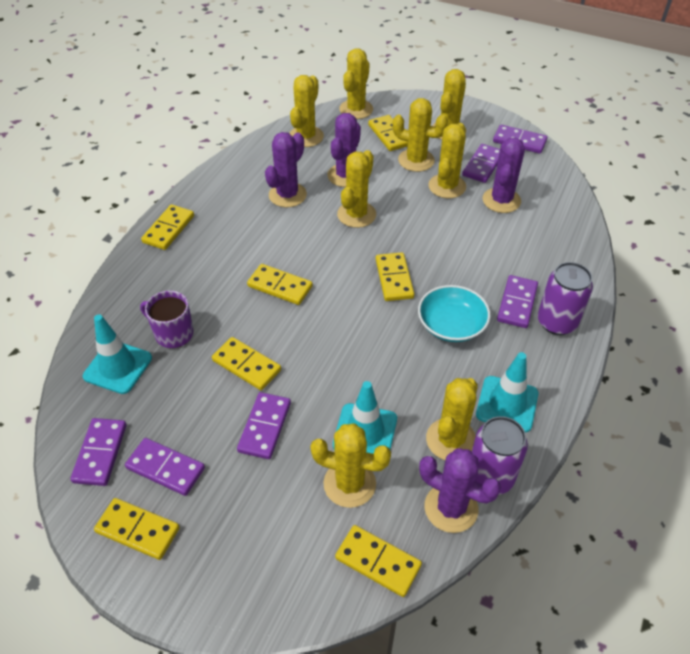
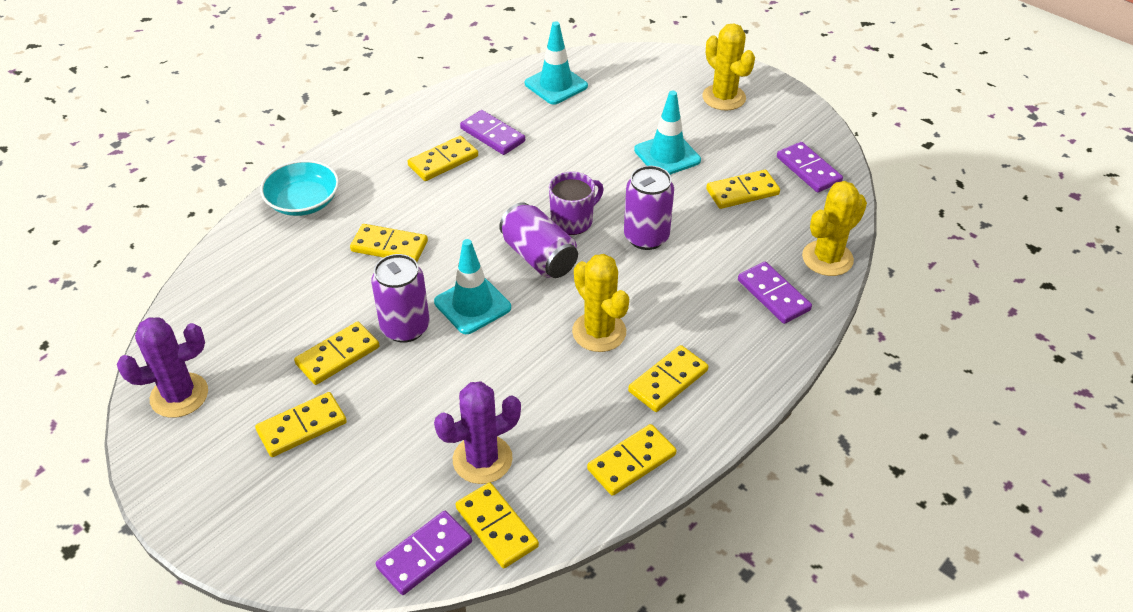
purple cactus: 4 -> 2
purple can: 2 -> 3
purple domino: 6 -> 4
yellow cactus: 8 -> 3
yellow domino: 7 -> 8

